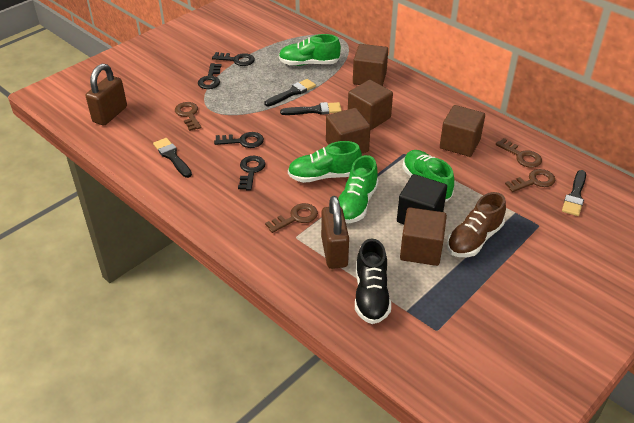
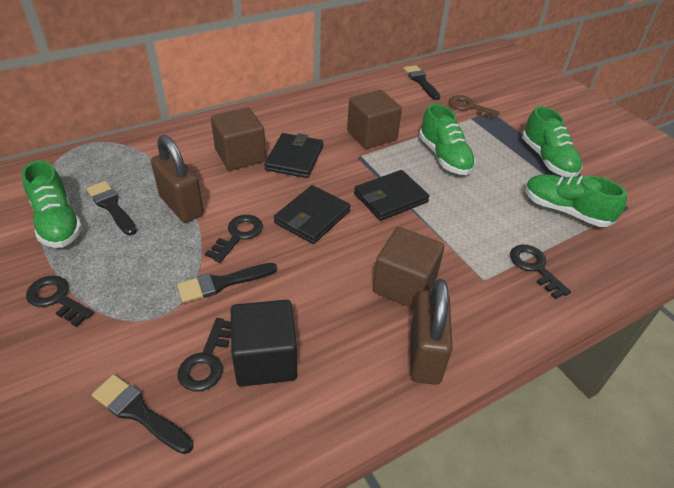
black shoe: 1 -> 0
black wallet: 0 -> 3
brown cube: 5 -> 3
brown key: 4 -> 1
brown shoe: 1 -> 0

